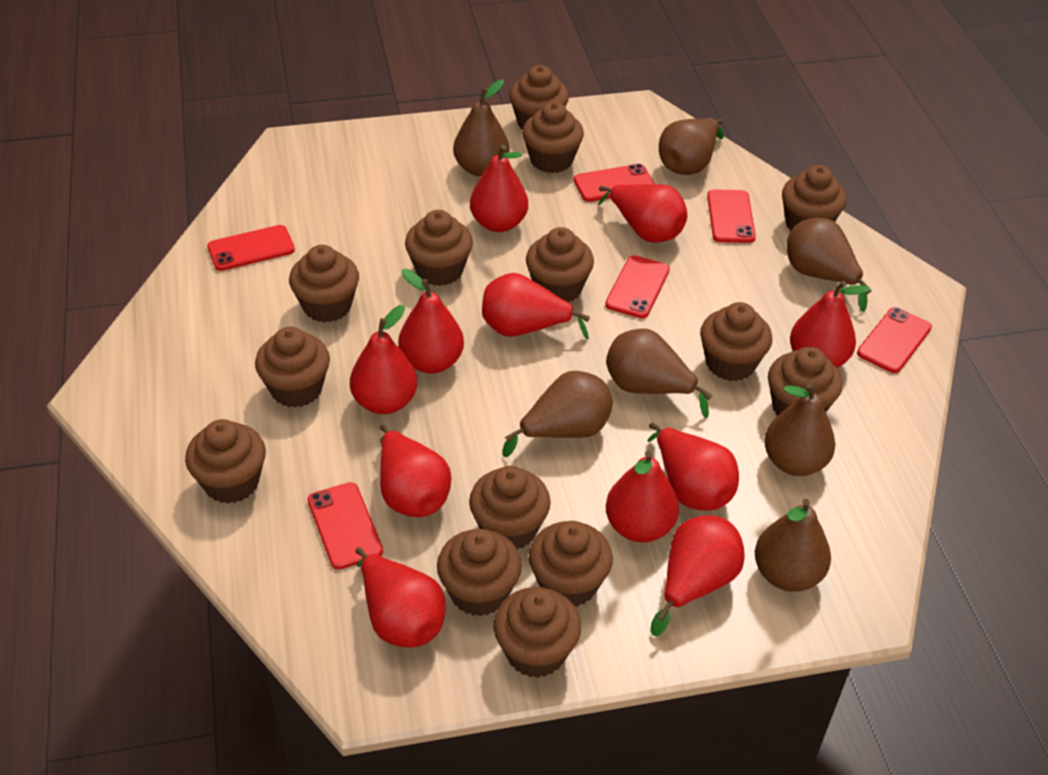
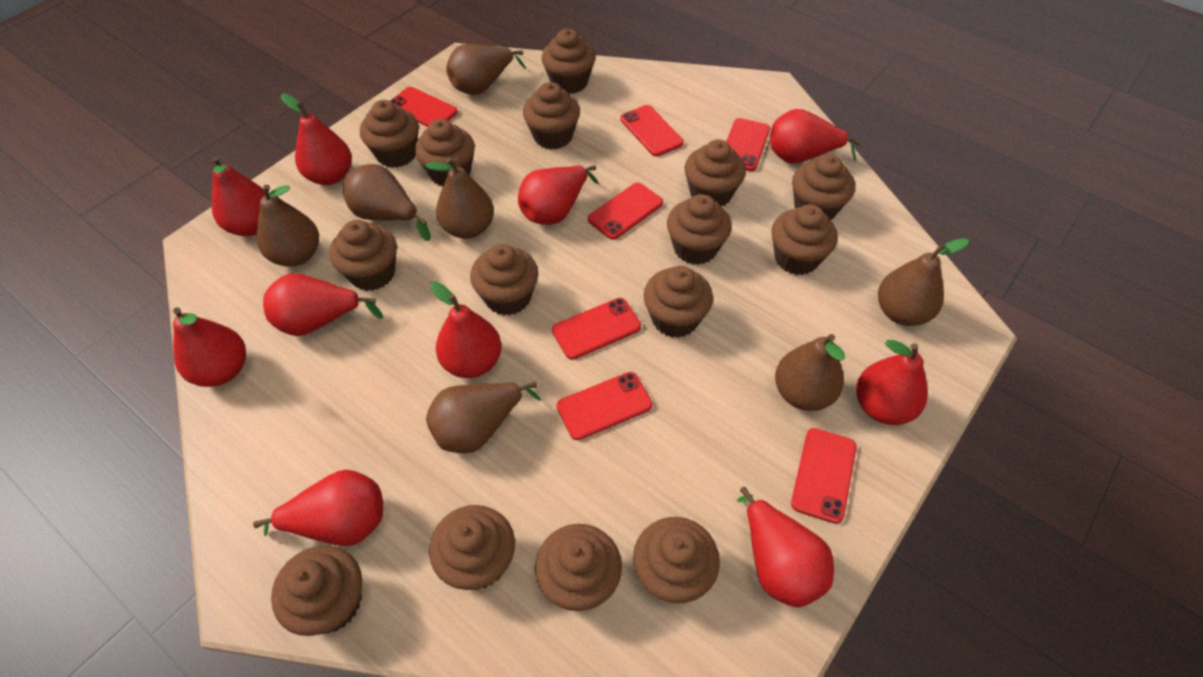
brown cupcake: 14 -> 15
red pear: 11 -> 10
red phone: 6 -> 7

